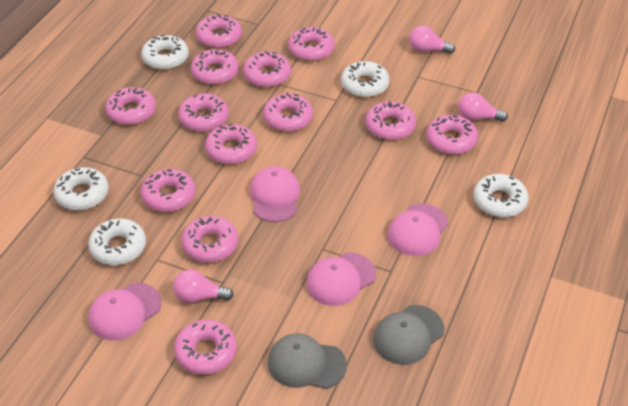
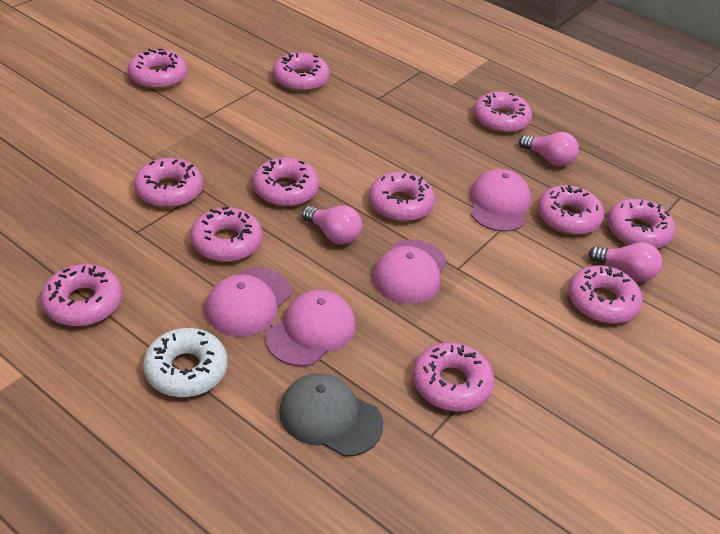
grey cap: 2 -> 1
pink donut: 13 -> 12
white donut: 5 -> 1

